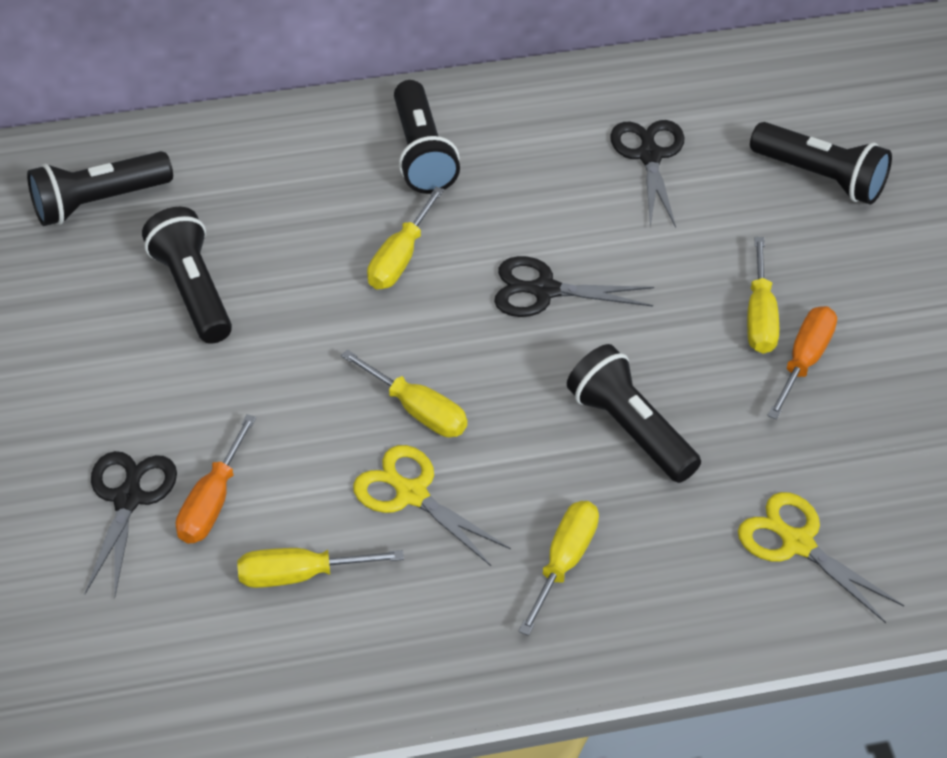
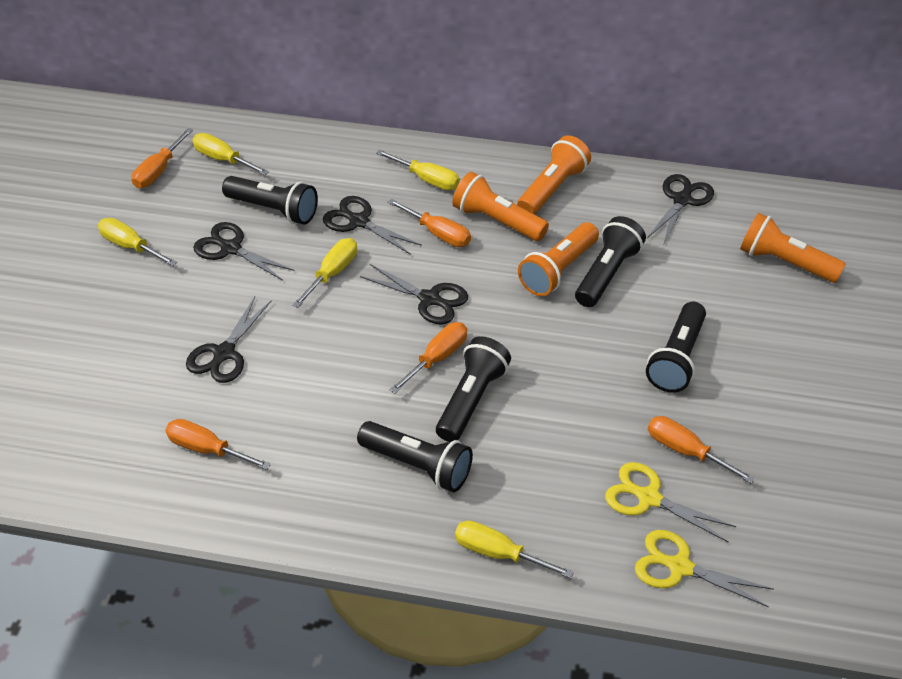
black scissors: 3 -> 5
orange flashlight: 0 -> 4
orange screwdriver: 2 -> 5

